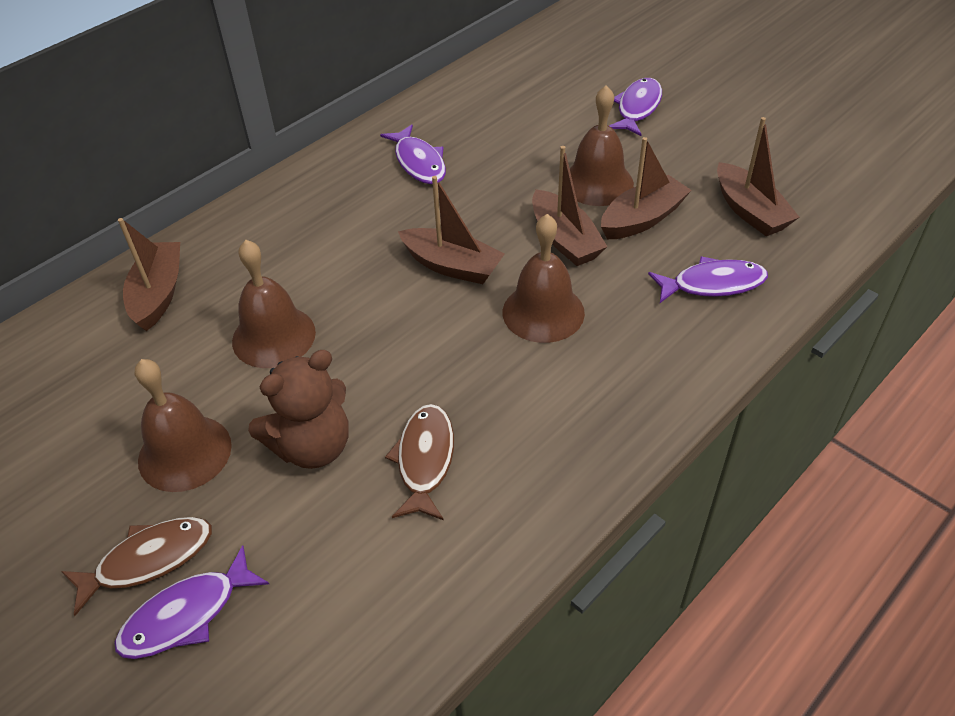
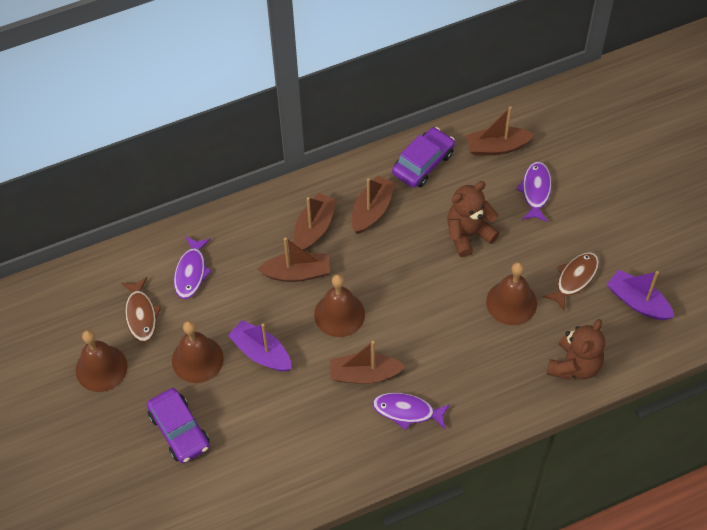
brown teddy bear: 1 -> 2
purple boat: 0 -> 2
purple car: 0 -> 2
purple fish: 4 -> 3

